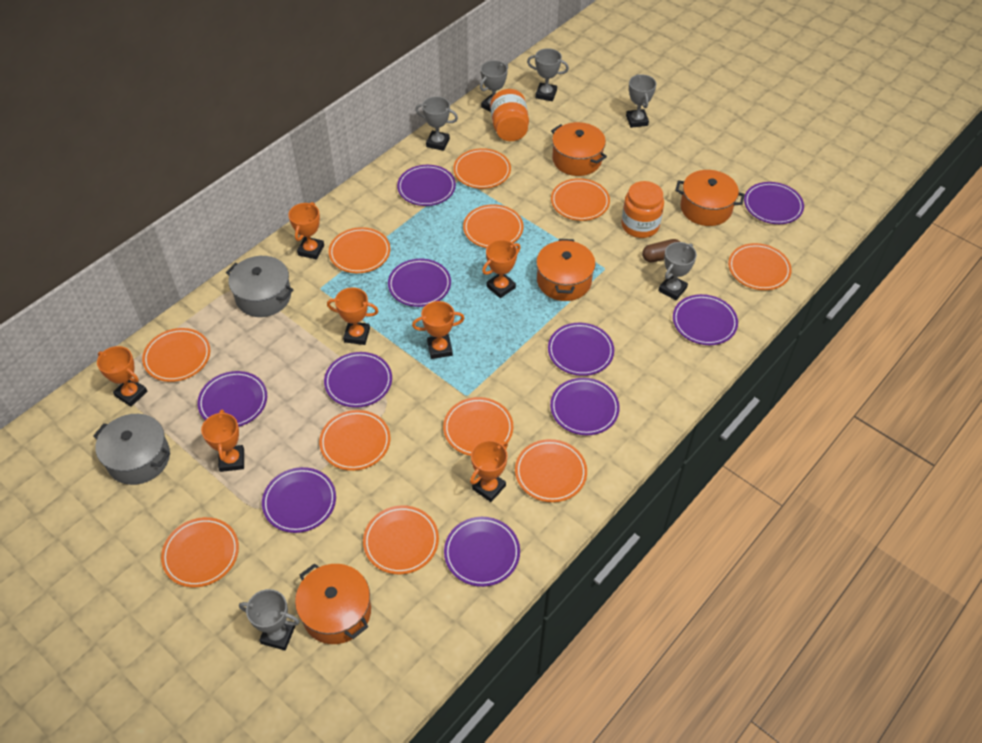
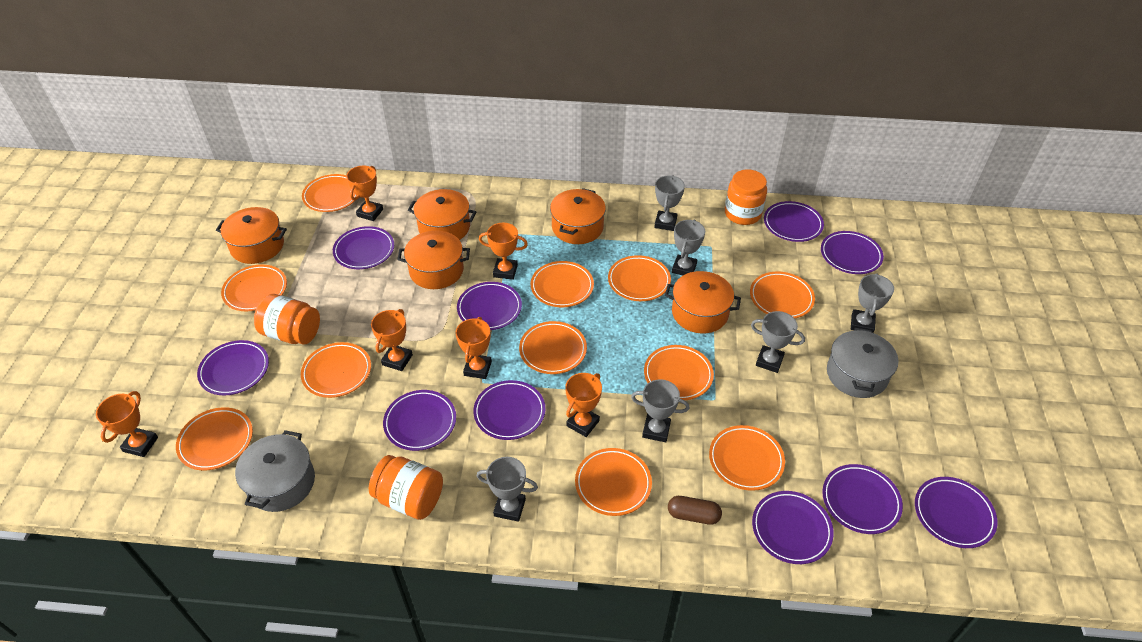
orange jar: 2 -> 3
orange pot: 4 -> 5
orange trophy: 7 -> 6

